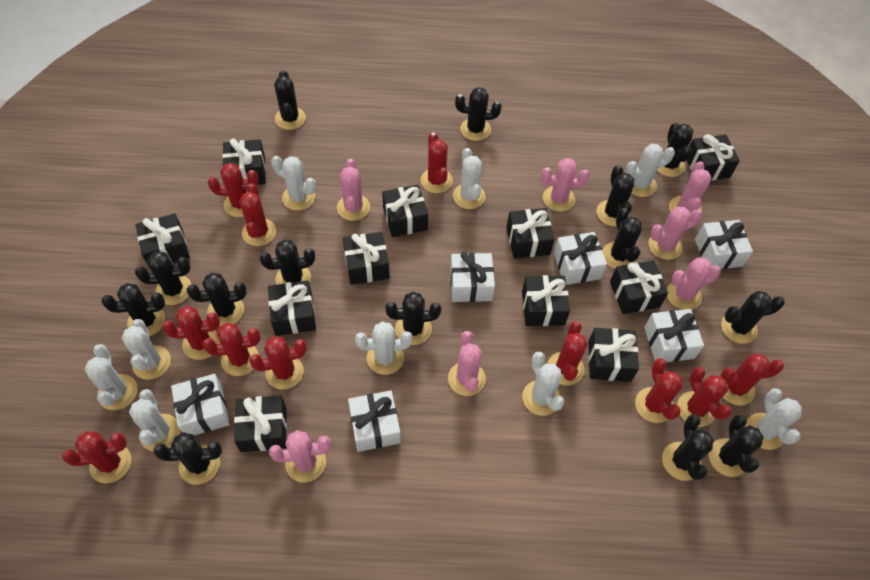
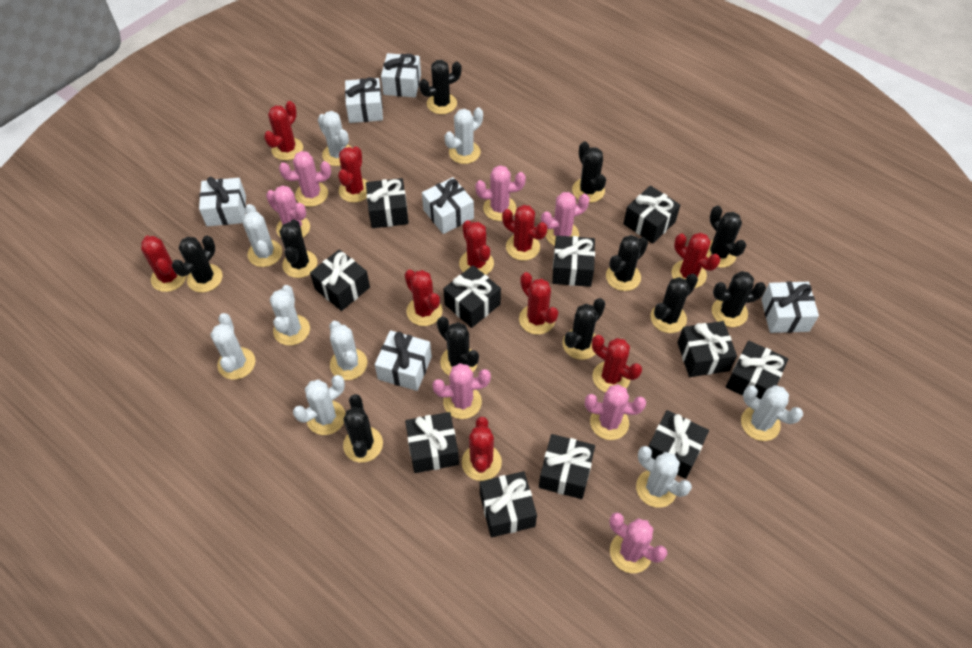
black cactus: 14 -> 11
red cactus: 11 -> 10

